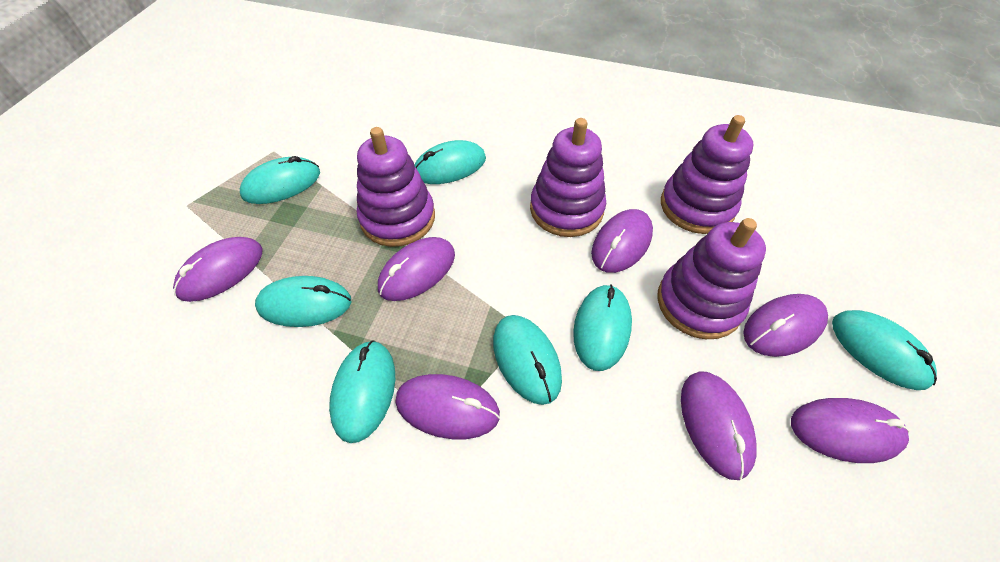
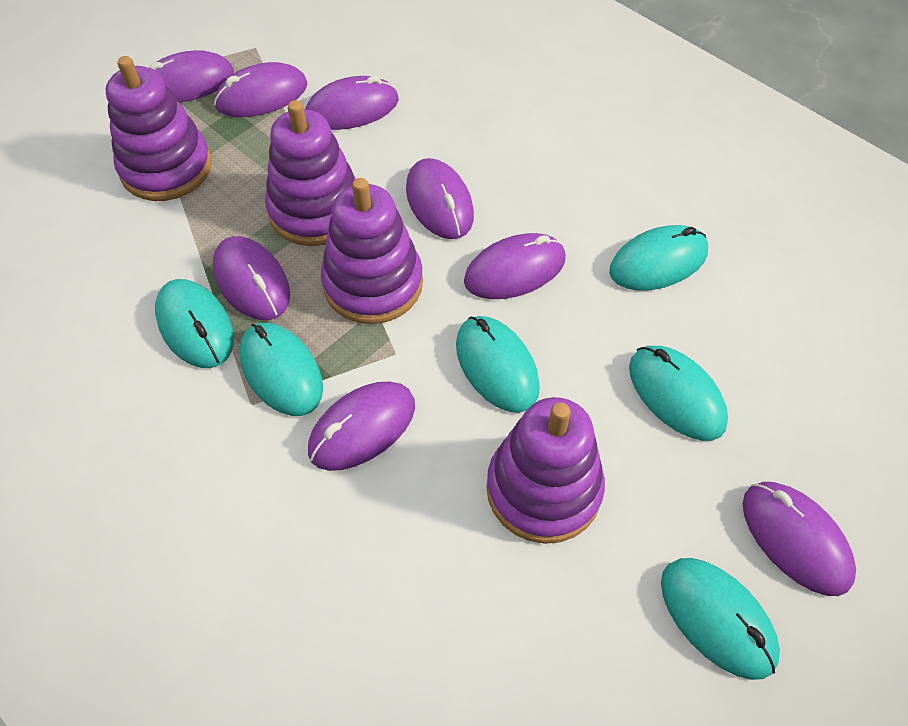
purple mouse: 7 -> 8
turquoise mouse: 7 -> 6

